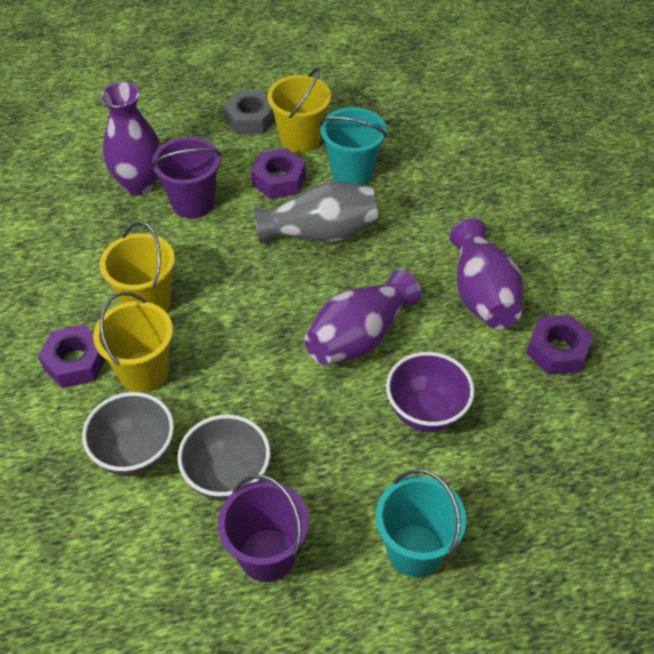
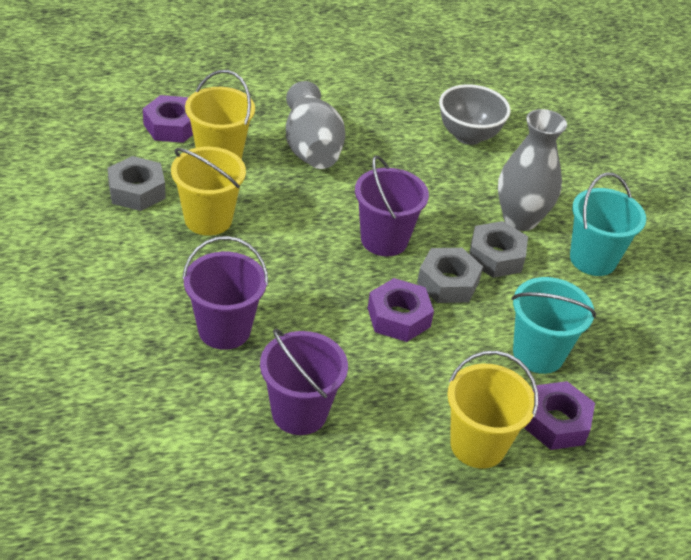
grey bowl: 2 -> 1
grey nut: 1 -> 3
grey vase: 1 -> 2
purple bowl: 1 -> 0
purple bucket: 2 -> 3
purple vase: 3 -> 0

